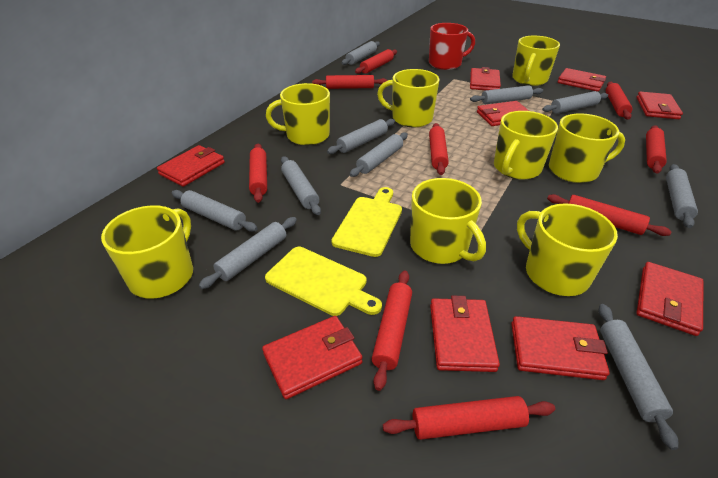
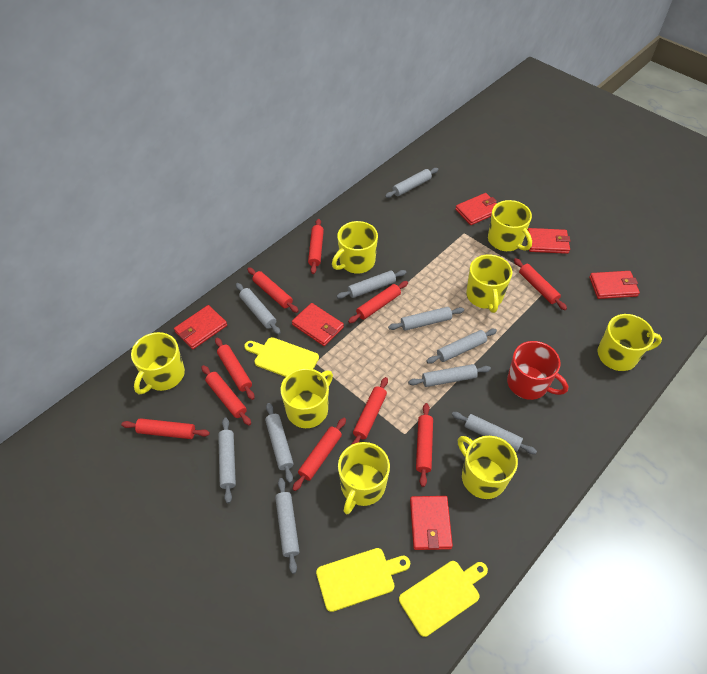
red rolling pin: 9 -> 10
red wallet: 9 -> 6
yellow cutting board: 2 -> 3

